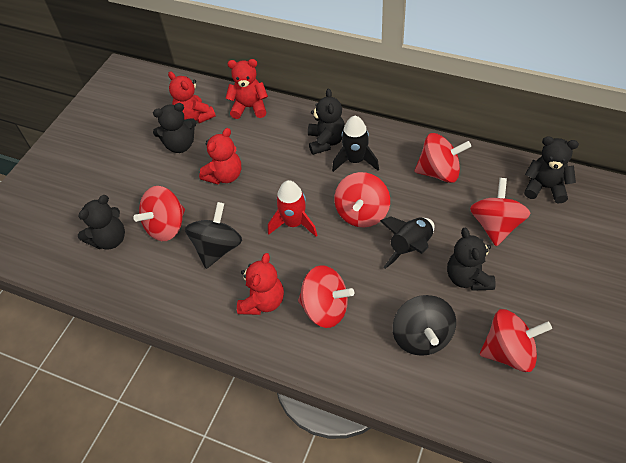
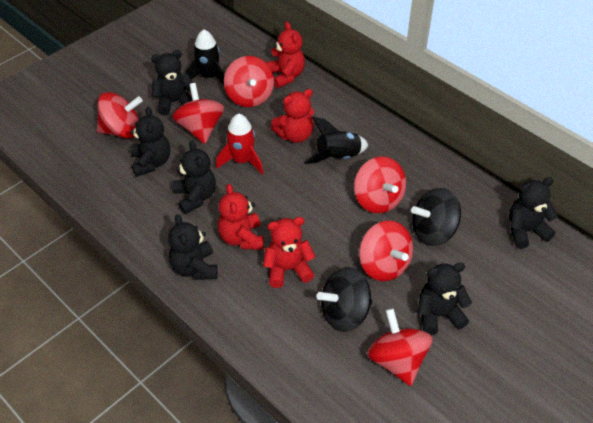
black teddy bear: 5 -> 6

